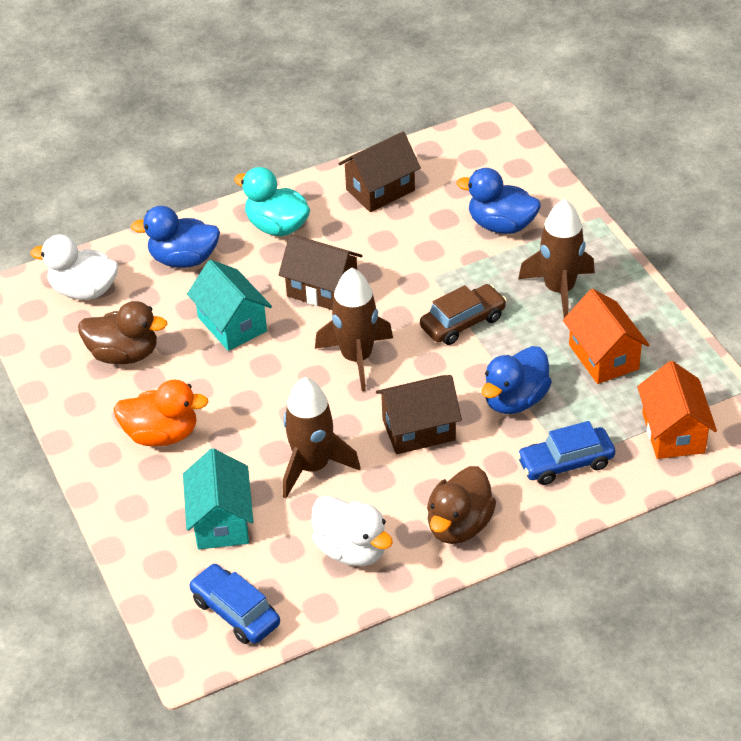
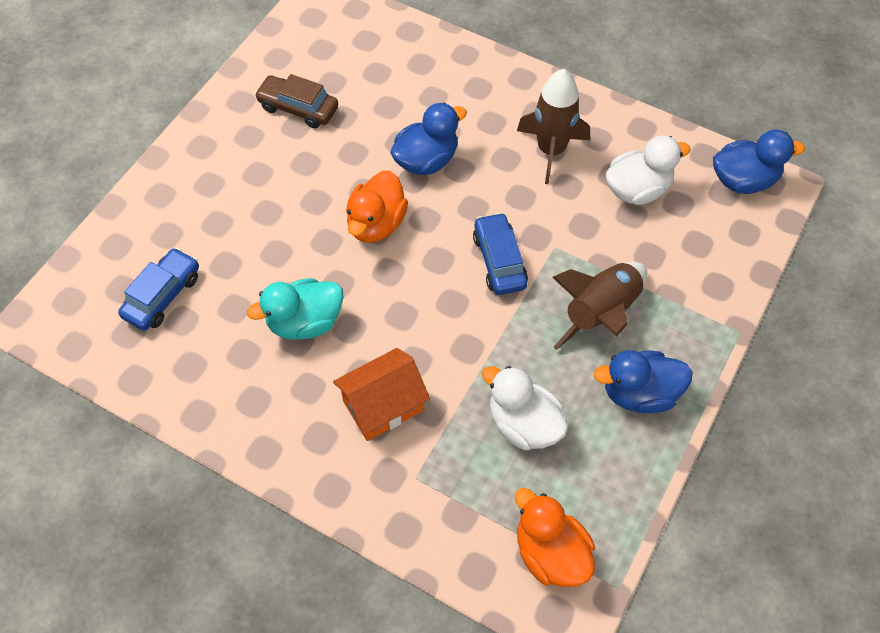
brown duck: 2 -> 0
brown house: 3 -> 0
brown rocket: 3 -> 2
orange duck: 1 -> 2
orange house: 2 -> 1
turquoise house: 2 -> 0

